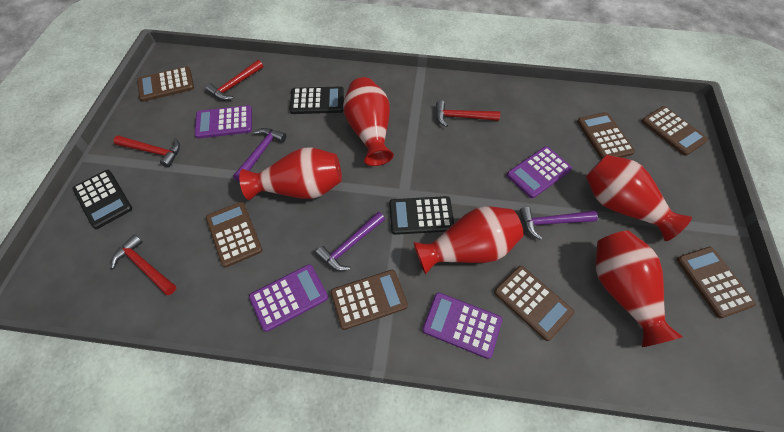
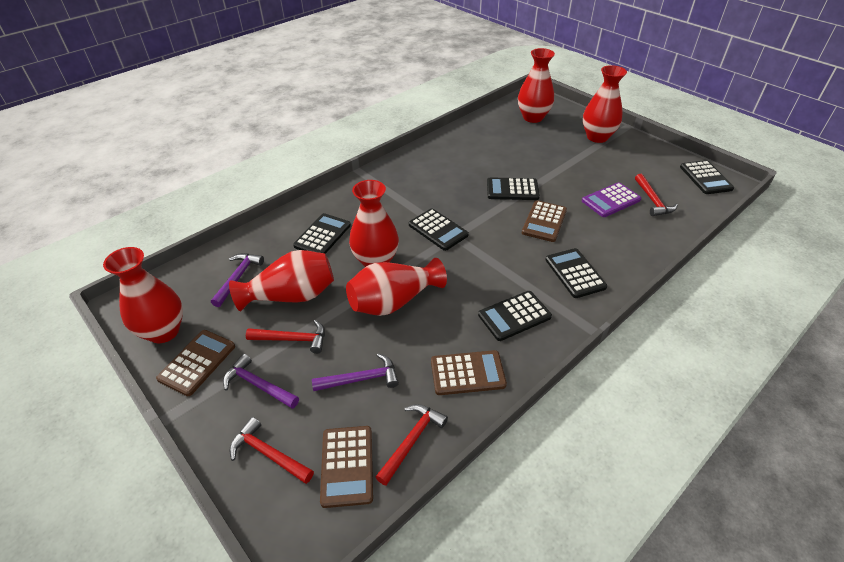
black calculator: 3 -> 6
brown calculator: 7 -> 4
purple calculator: 4 -> 1
red vase: 5 -> 6

